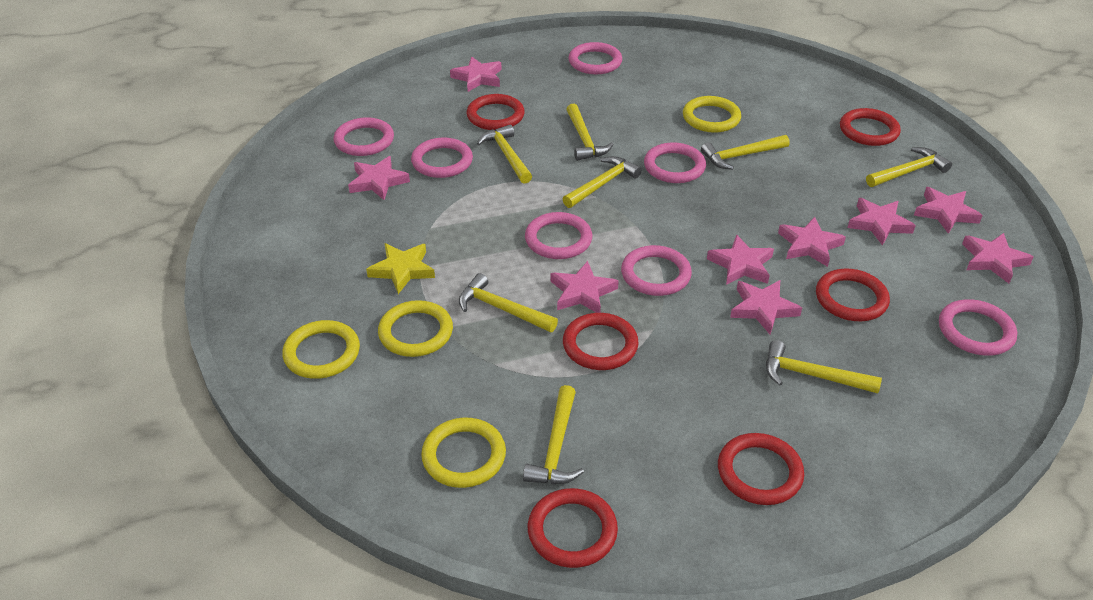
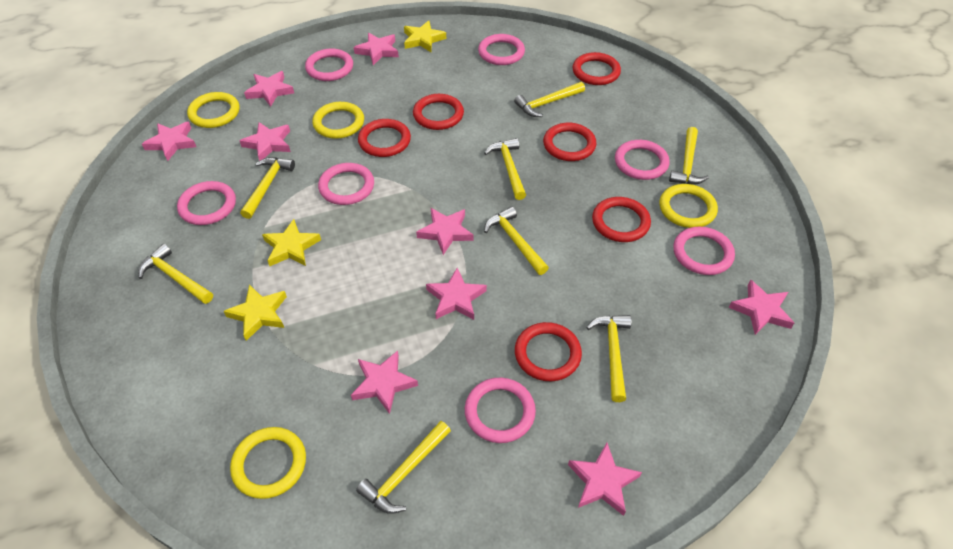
yellow star: 1 -> 3

